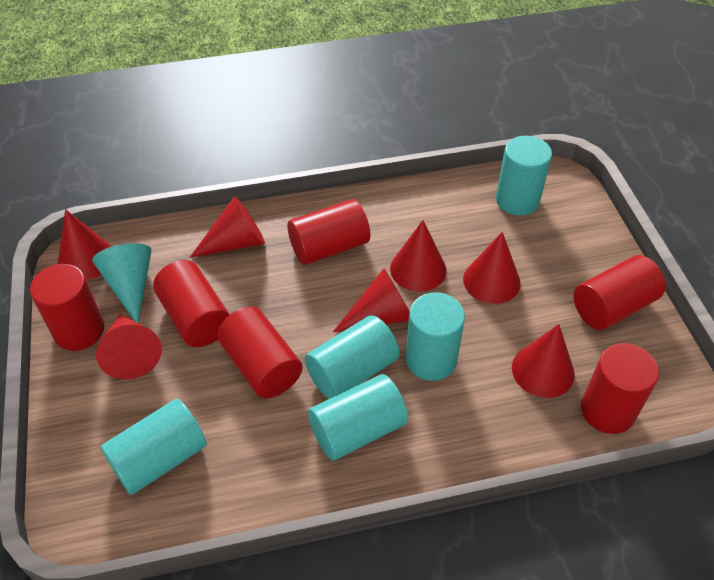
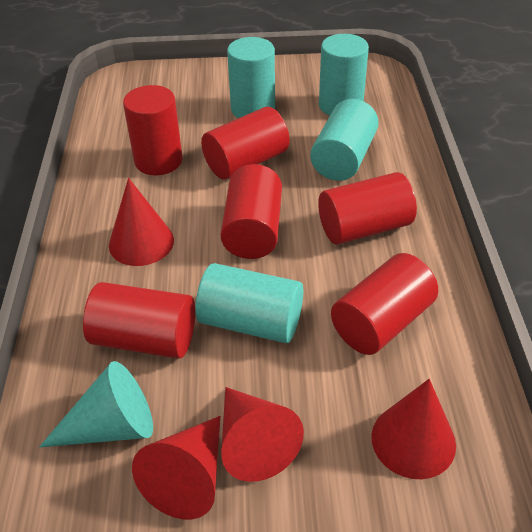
red cone: 7 -> 4
turquoise cylinder: 5 -> 4

